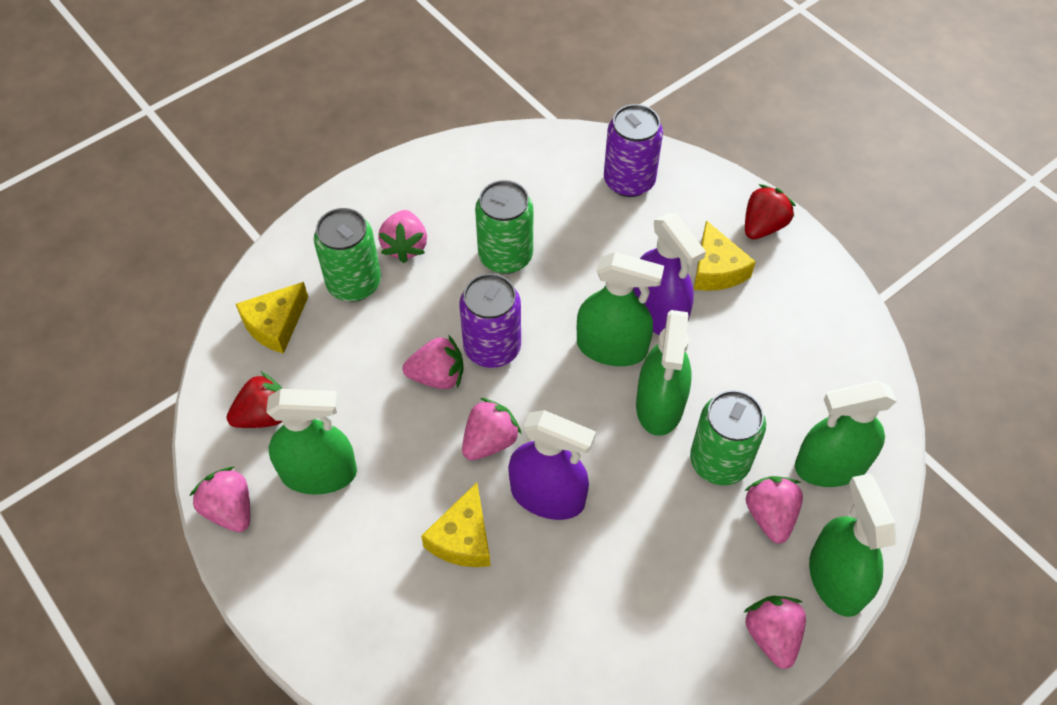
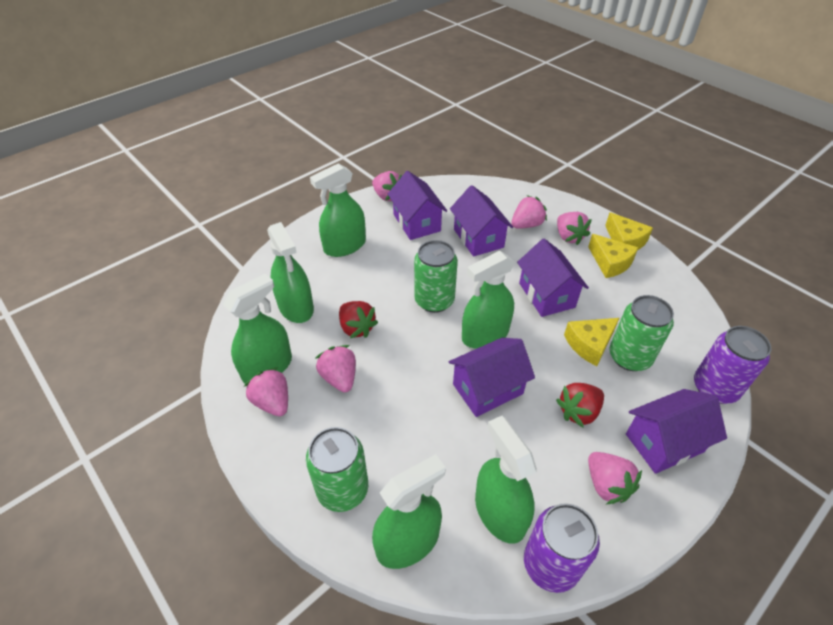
green spray bottle: 5 -> 6
purple house: 0 -> 5
purple spray bottle: 2 -> 0

